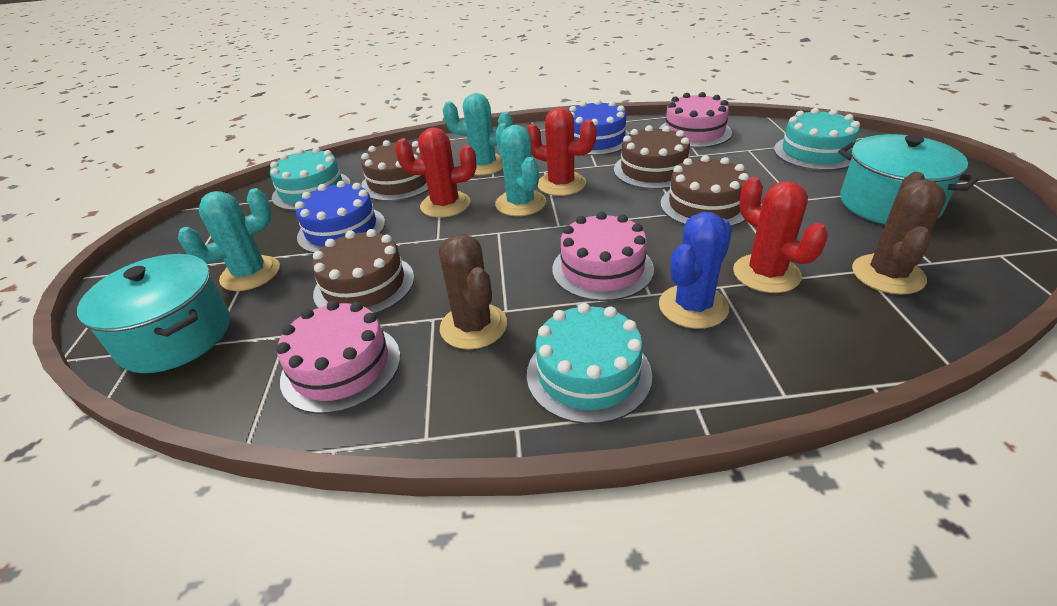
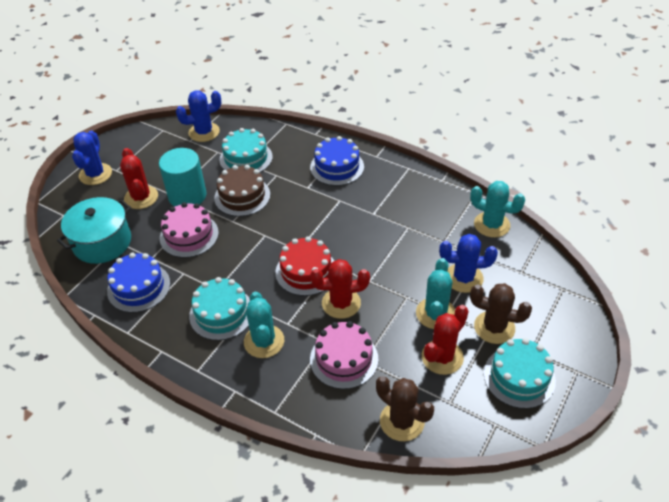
blue cactus: 1 -> 3
brown cake: 4 -> 1
pink cake: 3 -> 2
red cake: 0 -> 1
turquoise cylinder: 0 -> 1
turquoise pot: 2 -> 1

